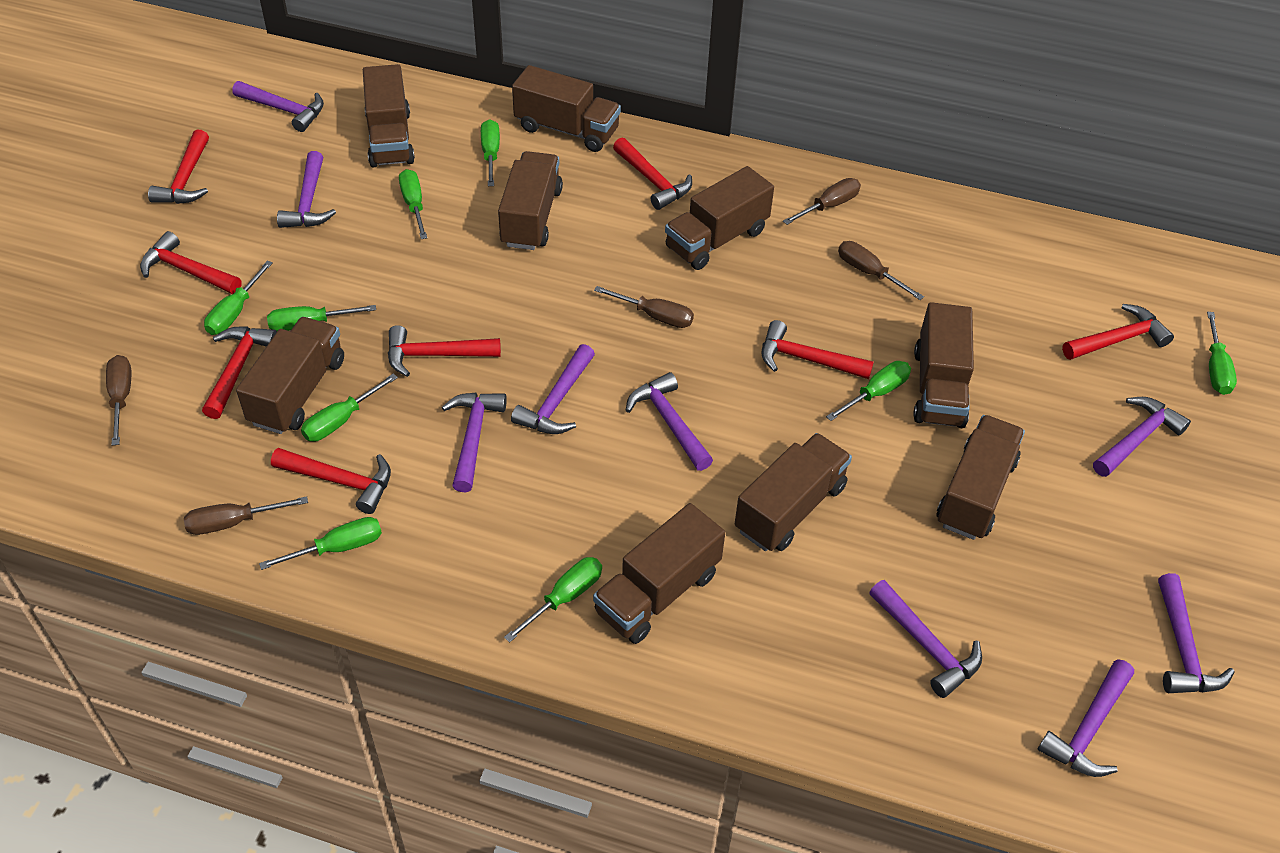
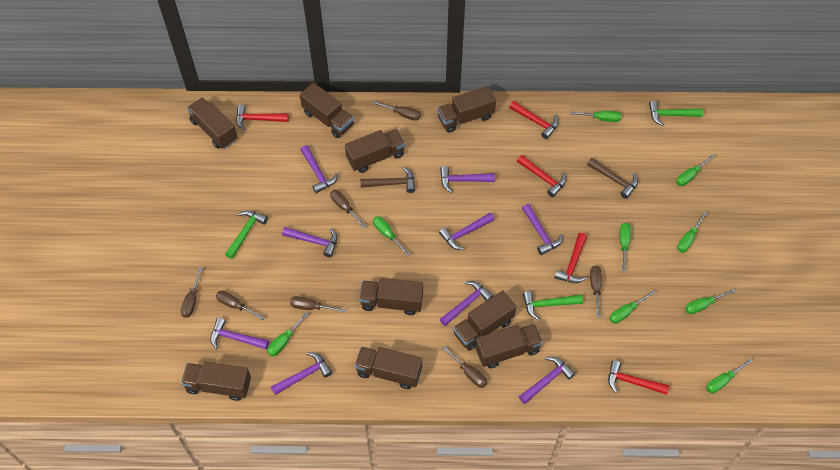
brown hammer: 0 -> 2
brown screwdriver: 5 -> 7
green hammer: 0 -> 3
red hammer: 8 -> 5

